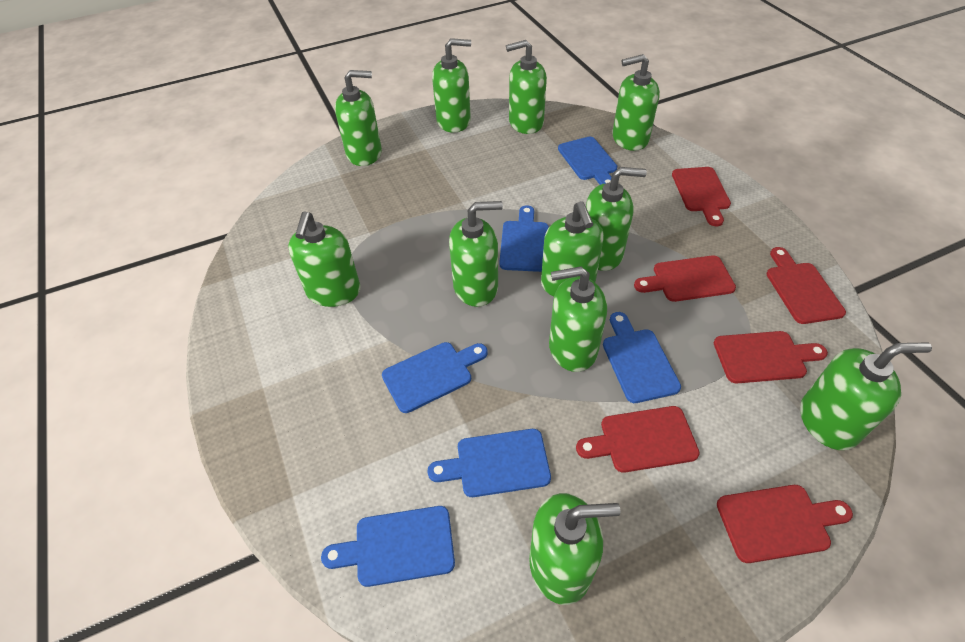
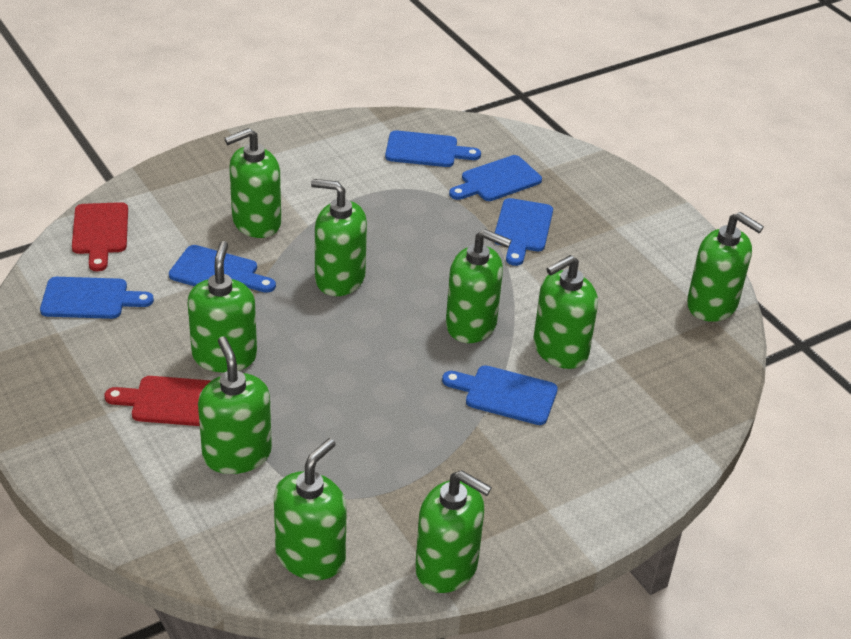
green soap dispenser: 11 -> 9
red cutting board: 6 -> 2

